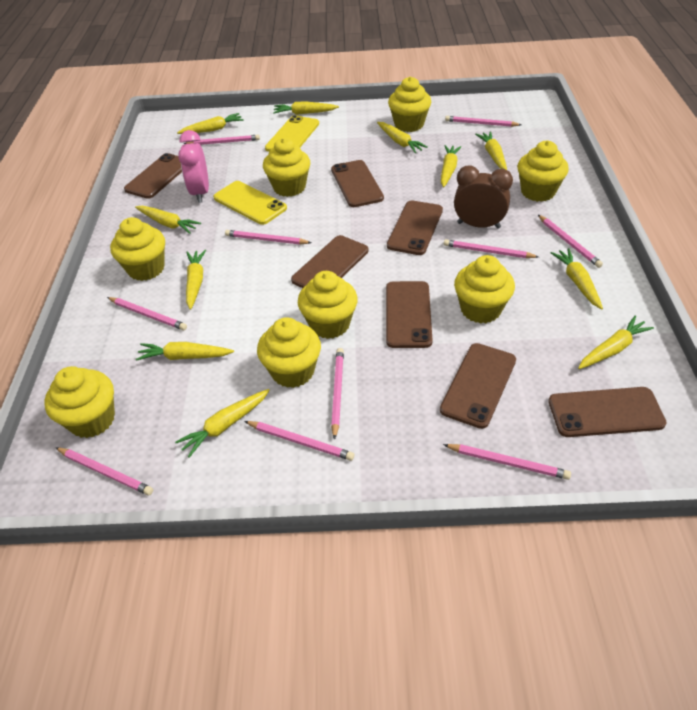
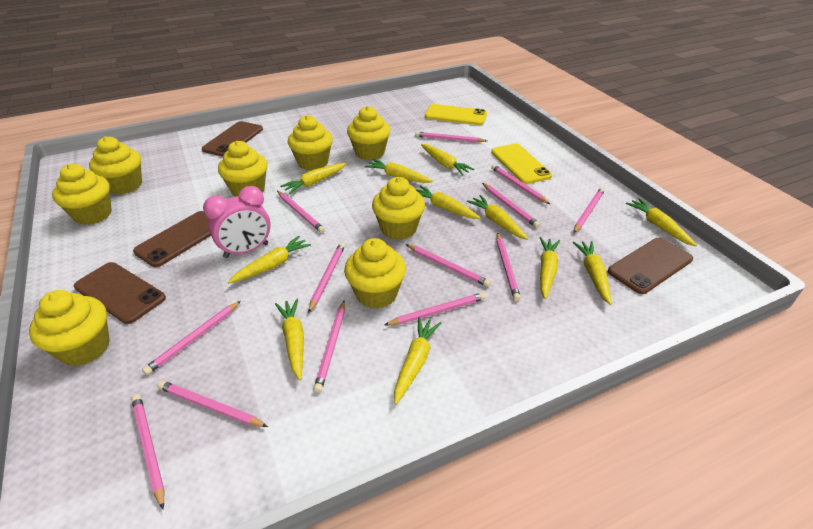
brown clock: 1 -> 0
brown phone: 7 -> 4
pink pencil: 10 -> 13

